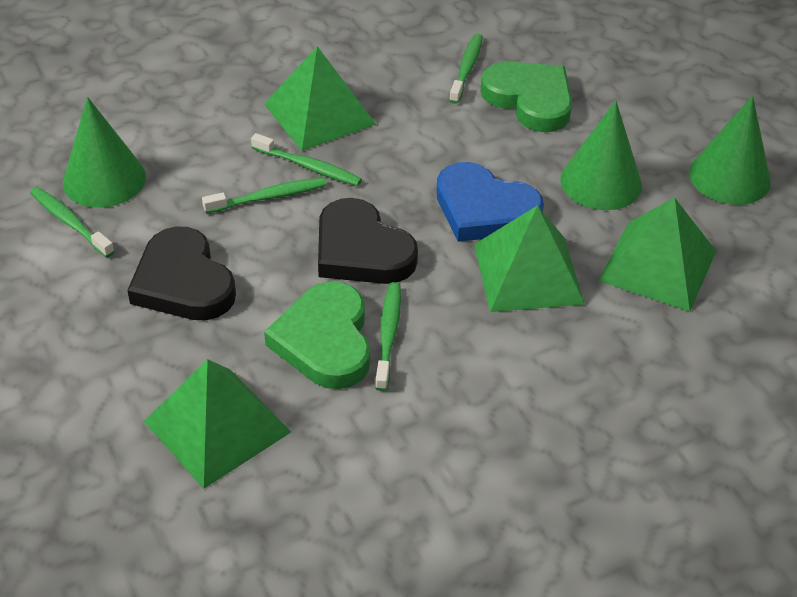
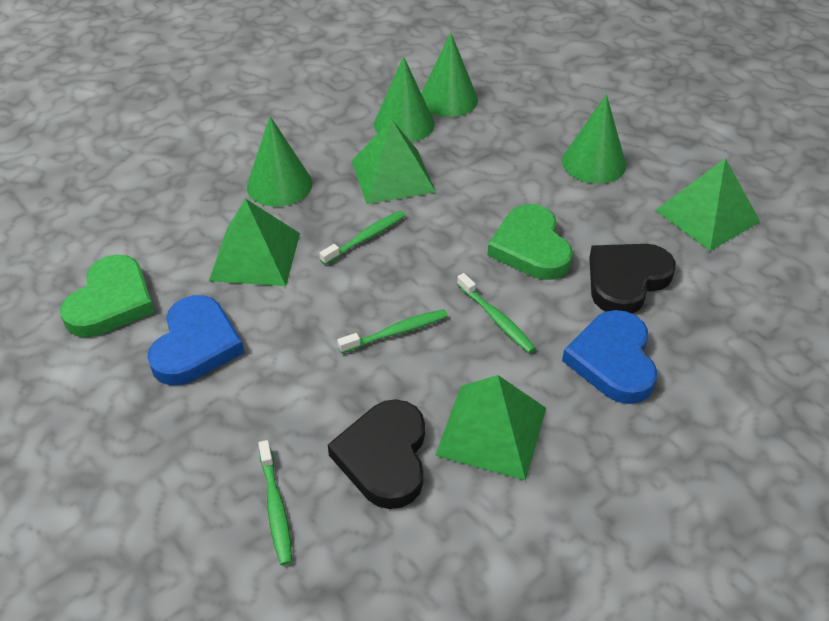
blue heart: 1 -> 2
green cone: 3 -> 4
green toothbrush: 5 -> 4

